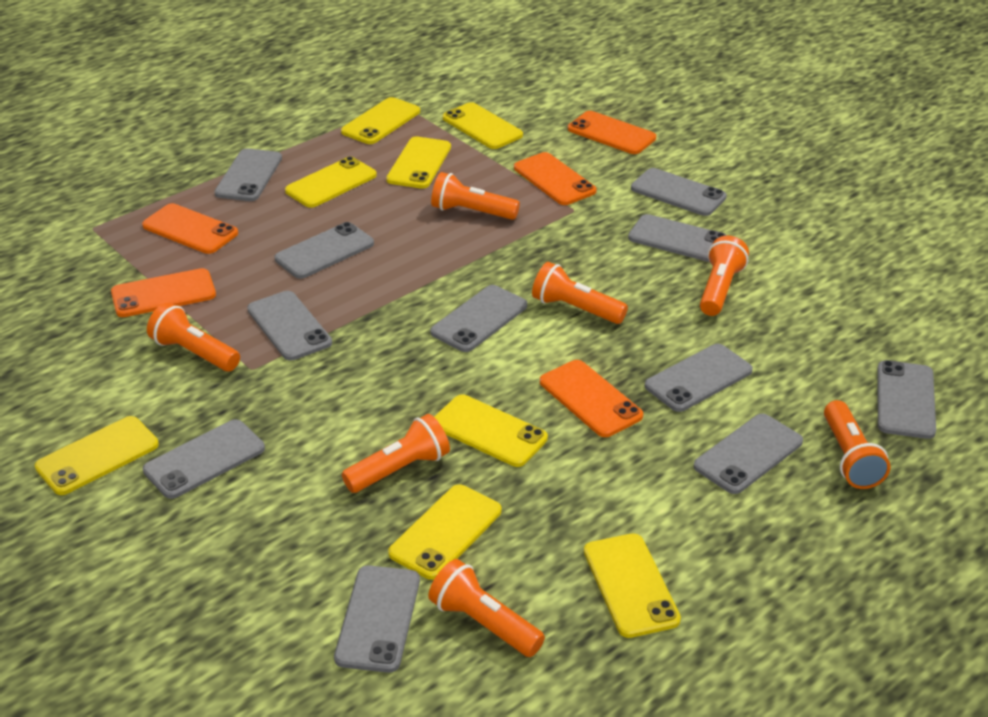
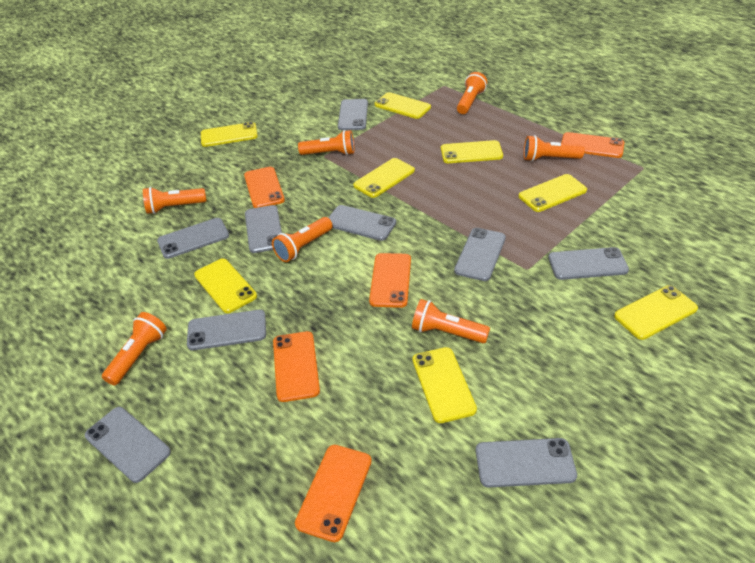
grey phone: 11 -> 9

